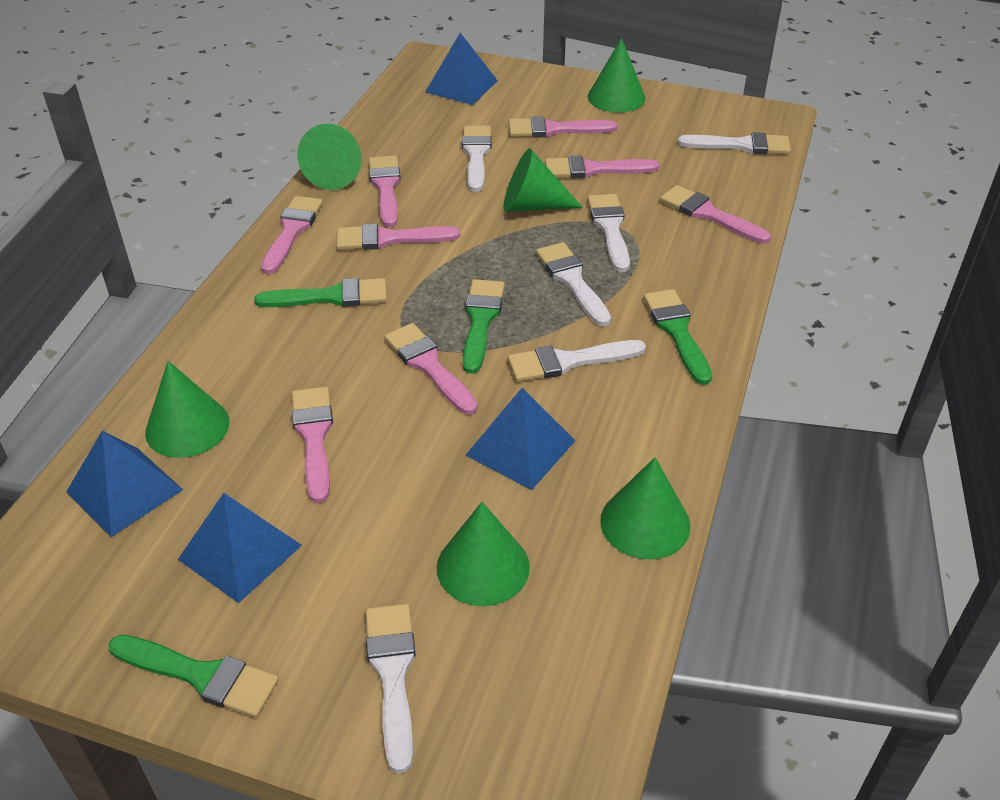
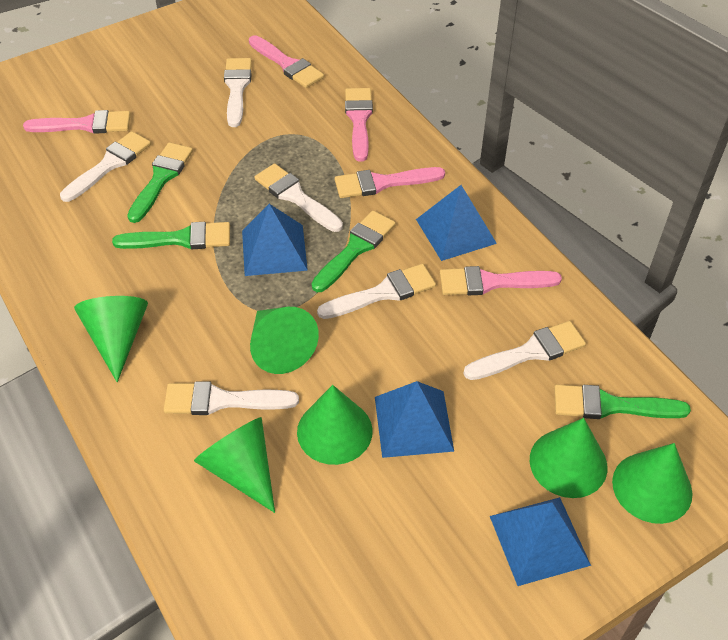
pink brush: 8 -> 5

